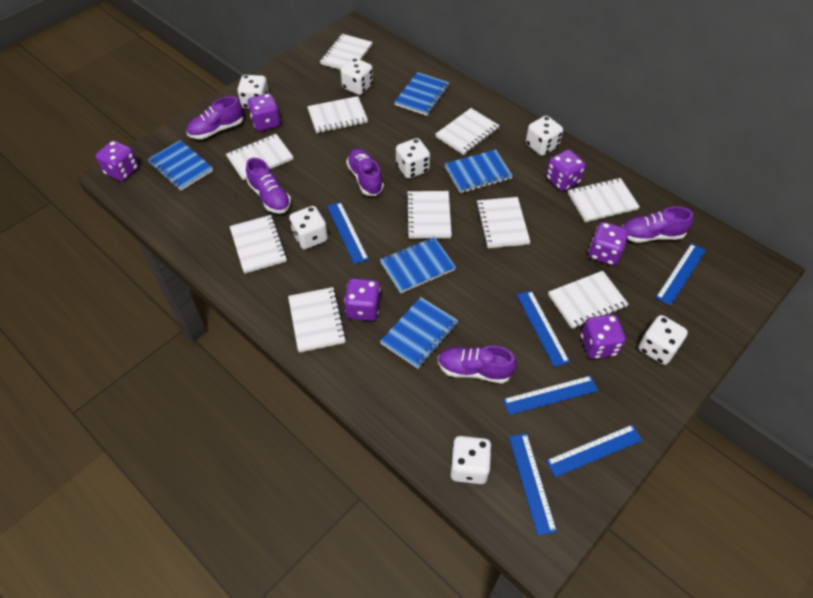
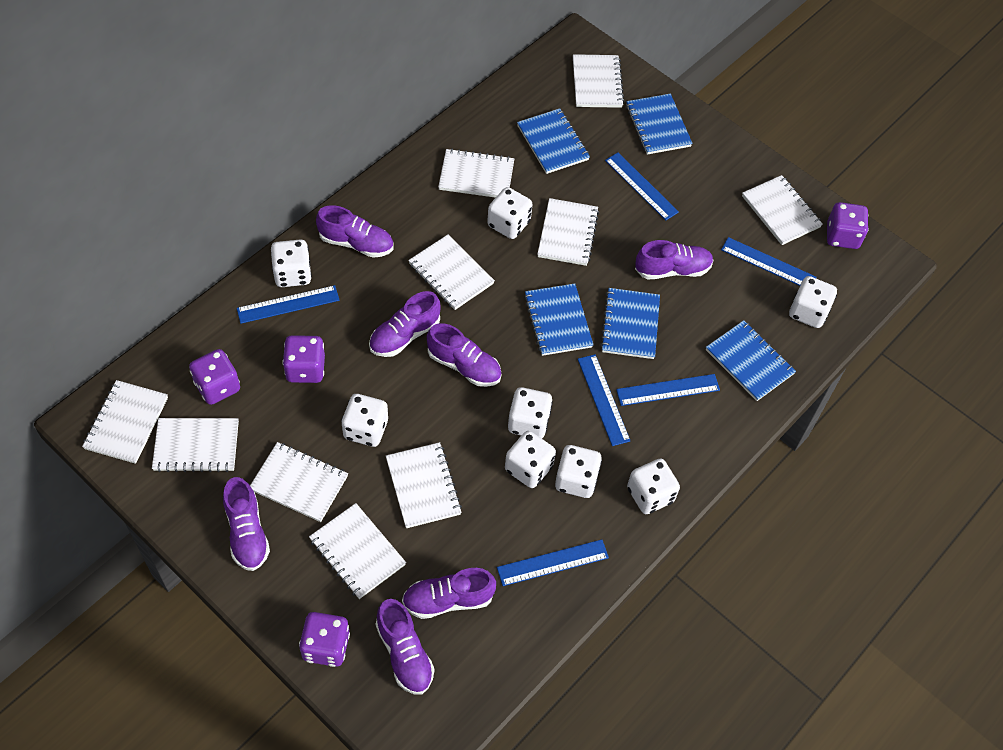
purple dice: 6 -> 4
purple shoe: 5 -> 7
white dice: 7 -> 8

